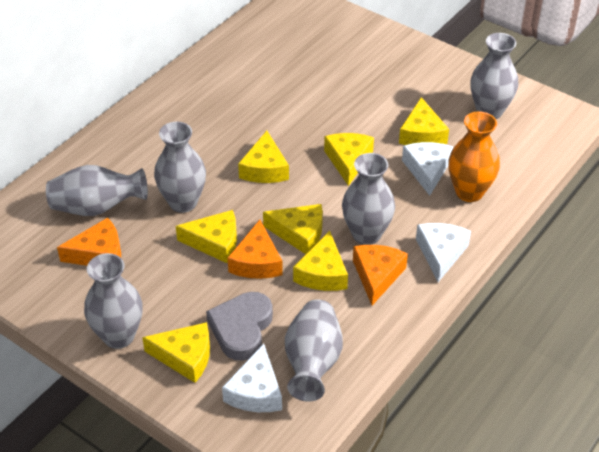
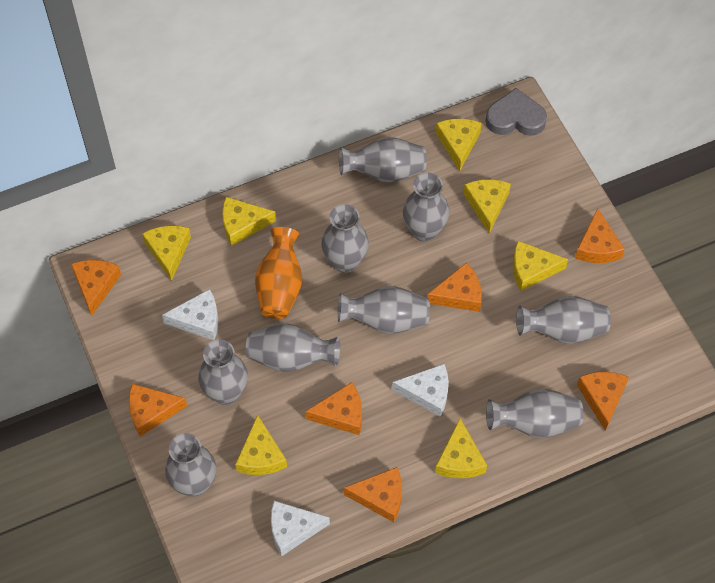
grey vase: 6 -> 9
orange cheese: 3 -> 7

